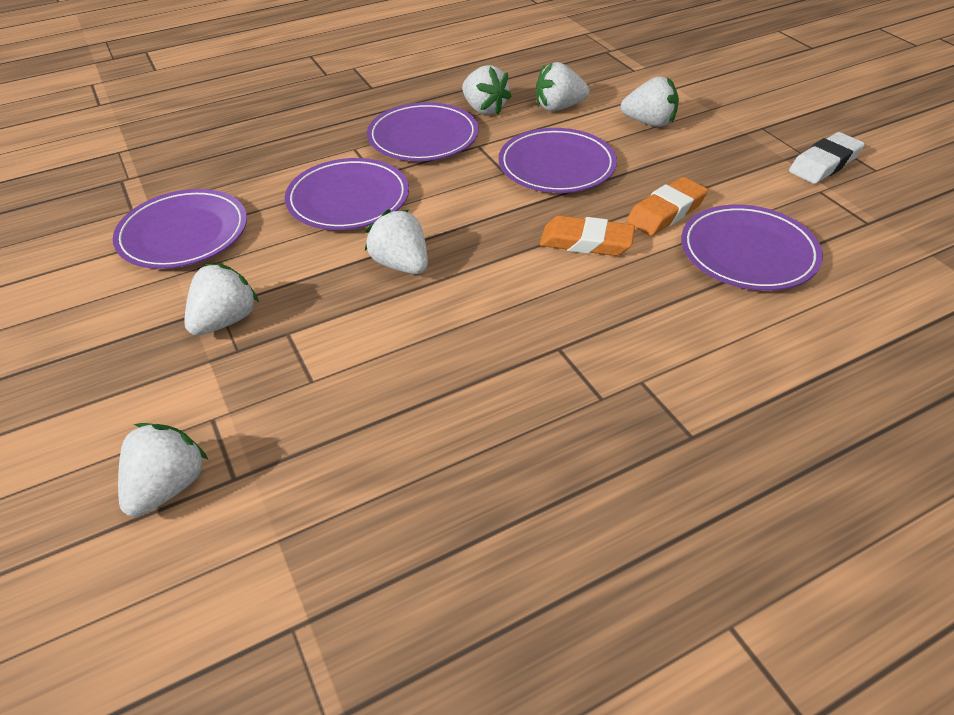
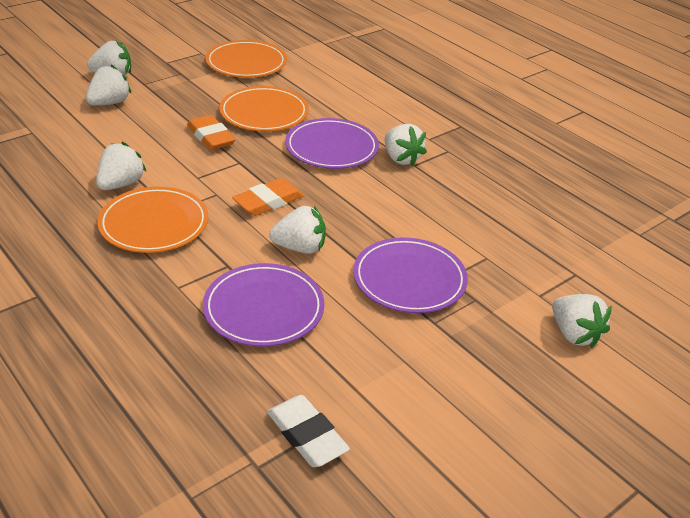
orange plate: 0 -> 3
purple plate: 5 -> 3

